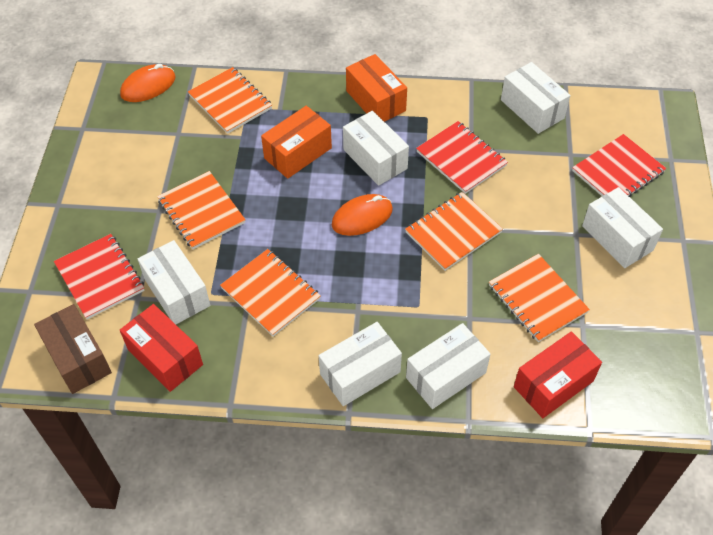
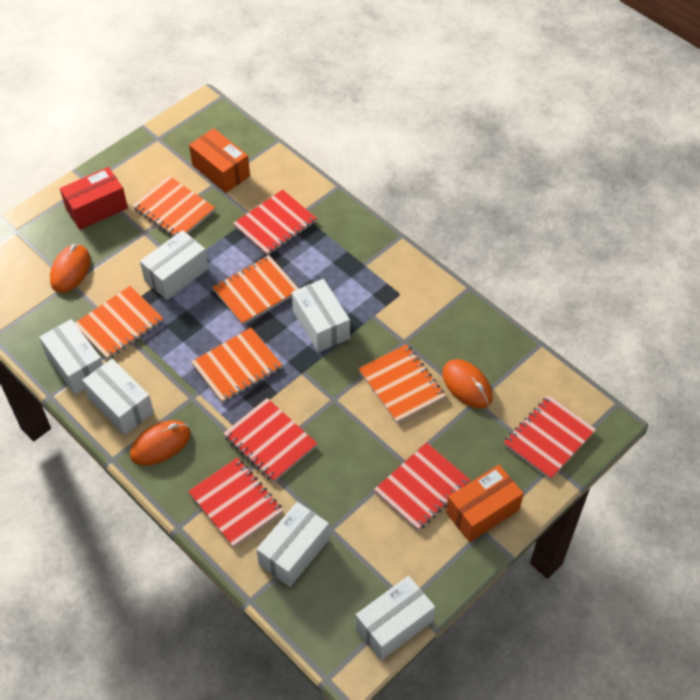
brown box: 1 -> 0
orange mouse: 2 -> 3
red box: 2 -> 1
red notebook: 3 -> 5

